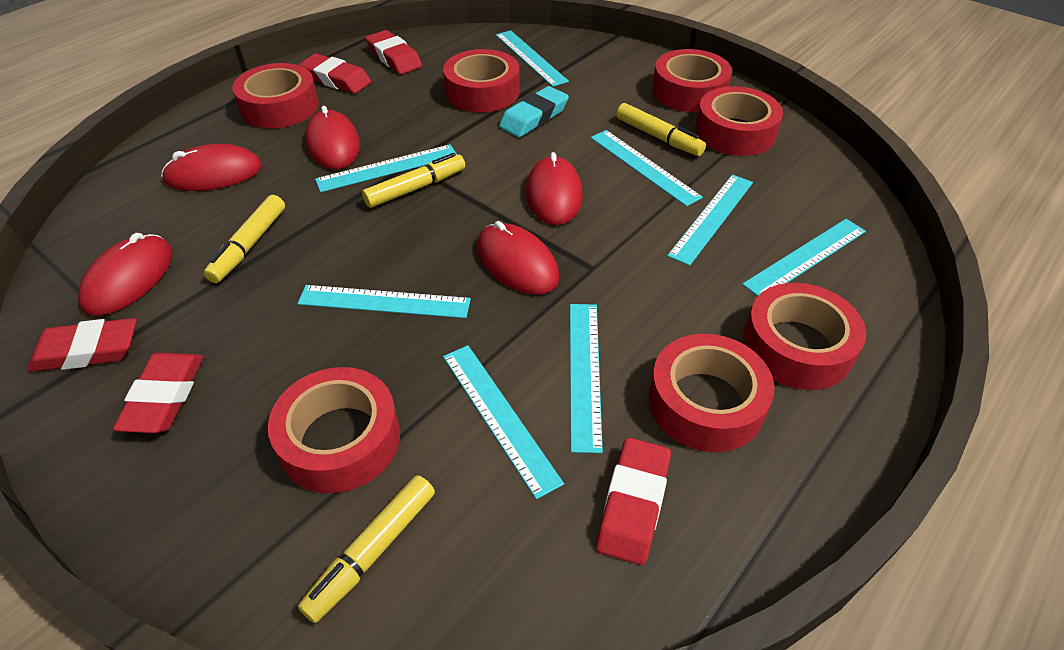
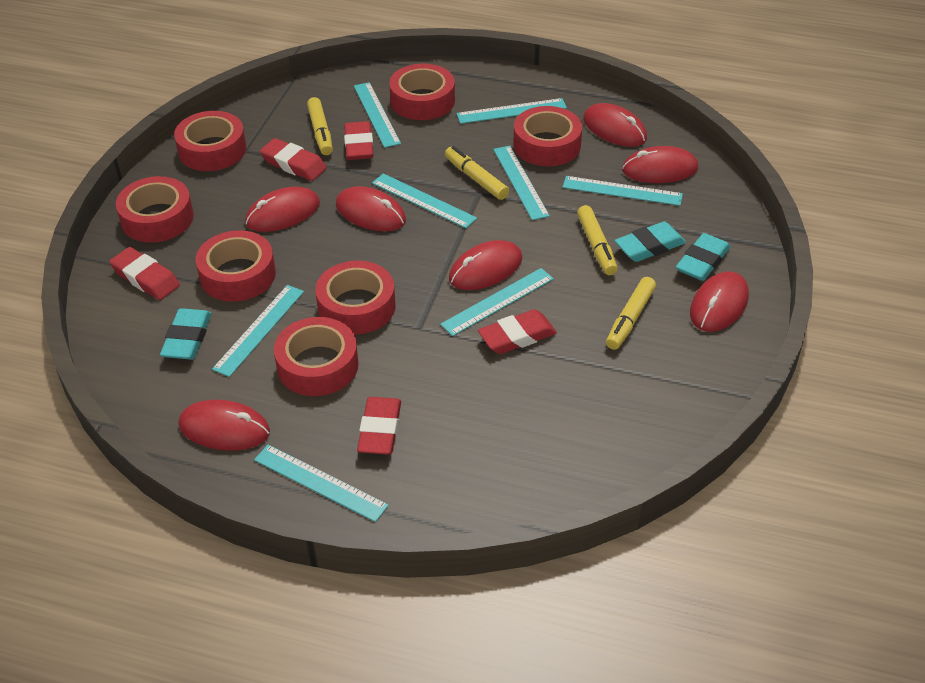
red mouse: 5 -> 7
turquoise eraser: 1 -> 3

